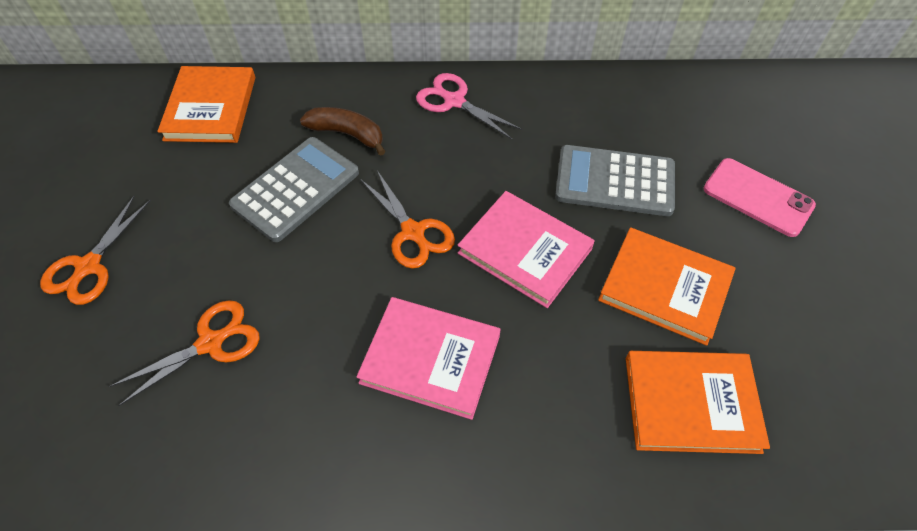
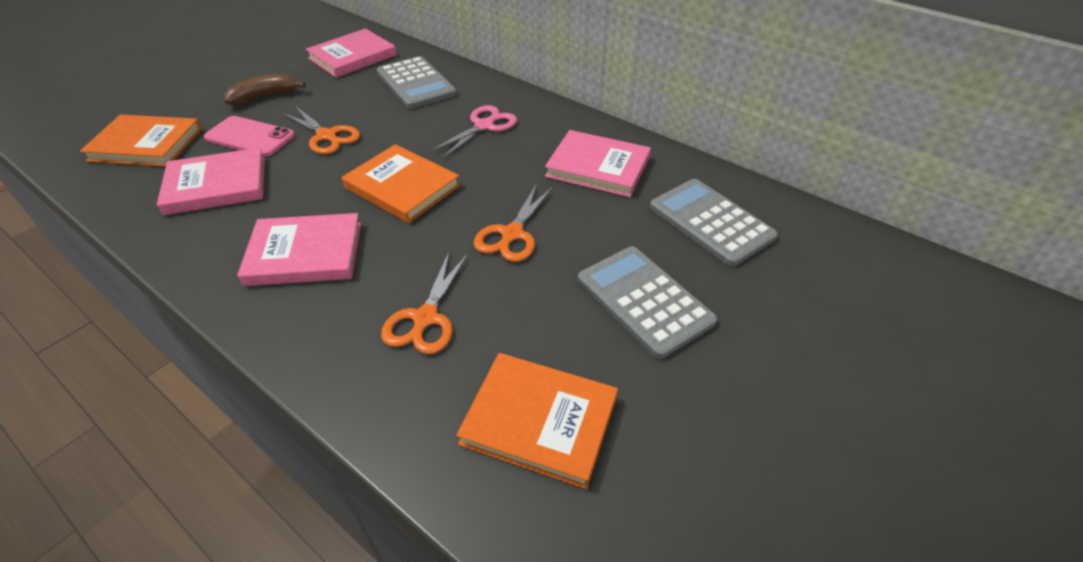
grey calculator: 2 -> 3
pink book: 2 -> 4

